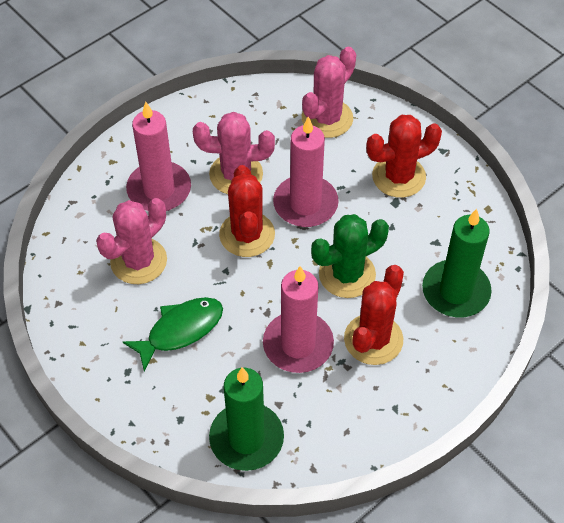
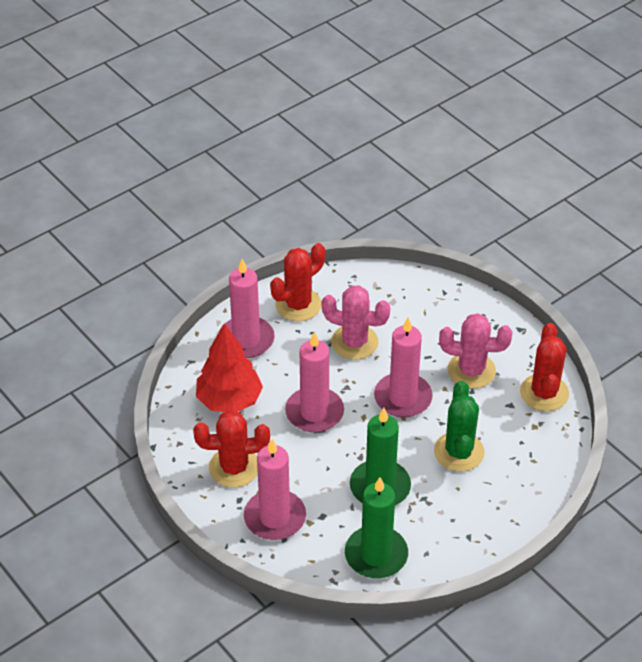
green fish: 1 -> 0
pink cactus: 3 -> 2
pink candle: 3 -> 4
red tree: 0 -> 1

